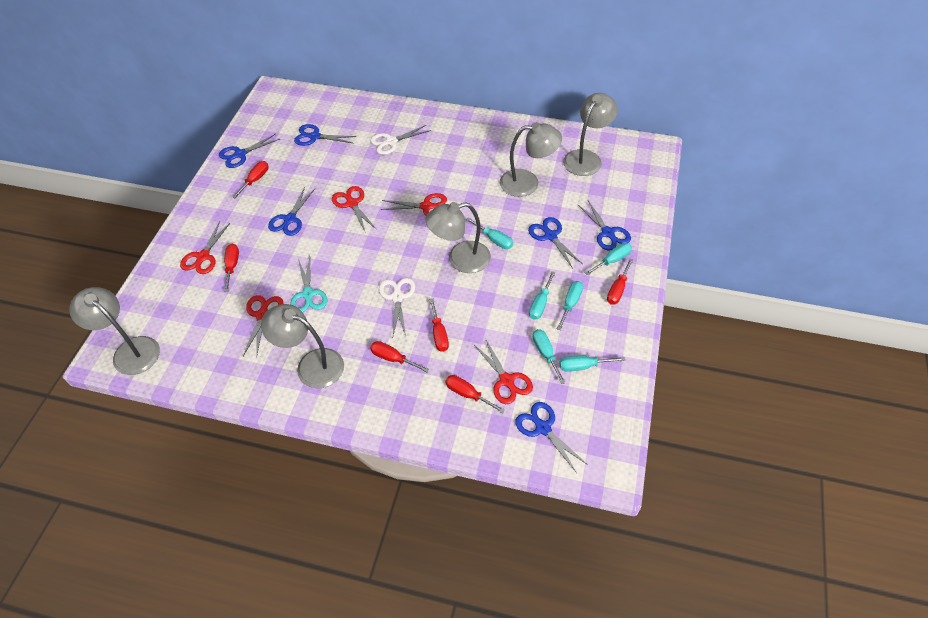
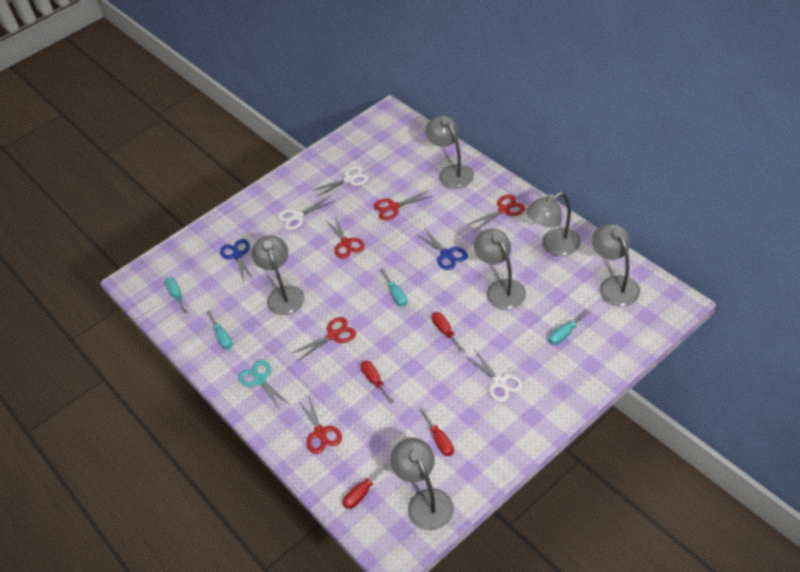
blue scissors: 6 -> 2
grey lamp: 5 -> 6
red screwdriver: 6 -> 4
turquoise screwdriver: 6 -> 4
white scissors: 2 -> 3

